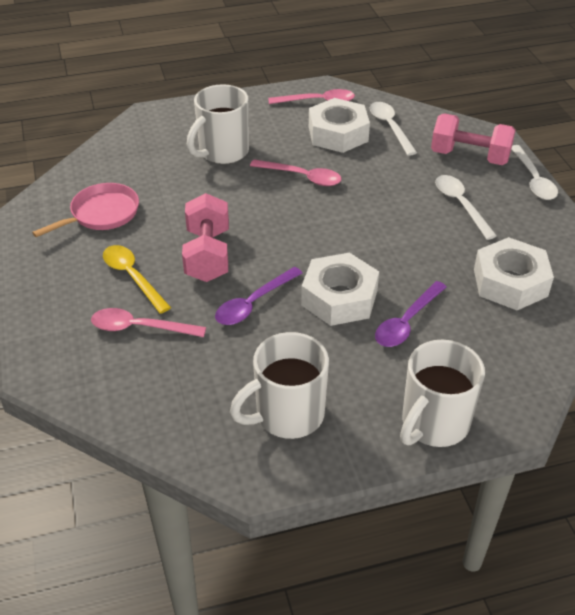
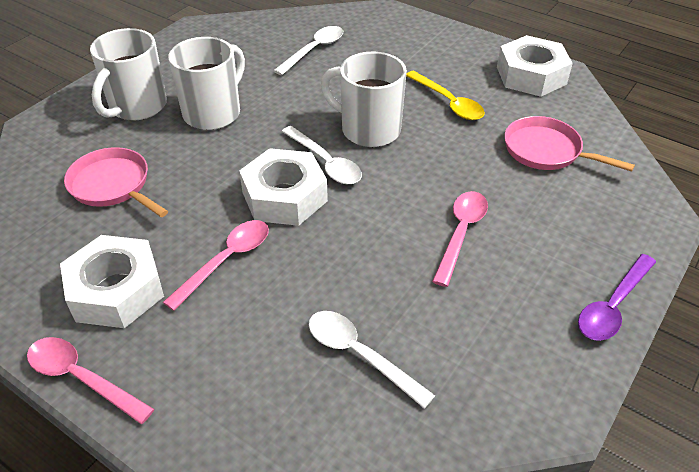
pink dumbbell: 2 -> 0
pink pan: 1 -> 2
purple spoon: 2 -> 1

